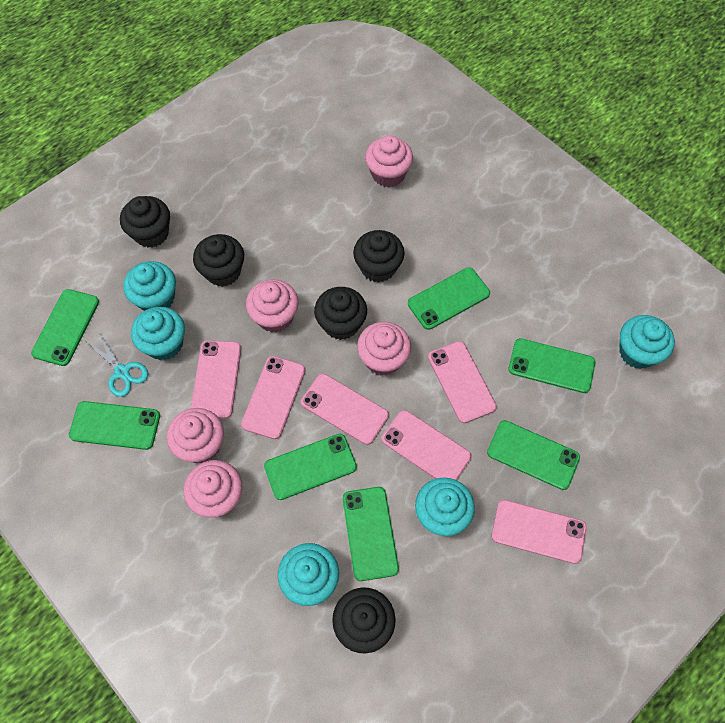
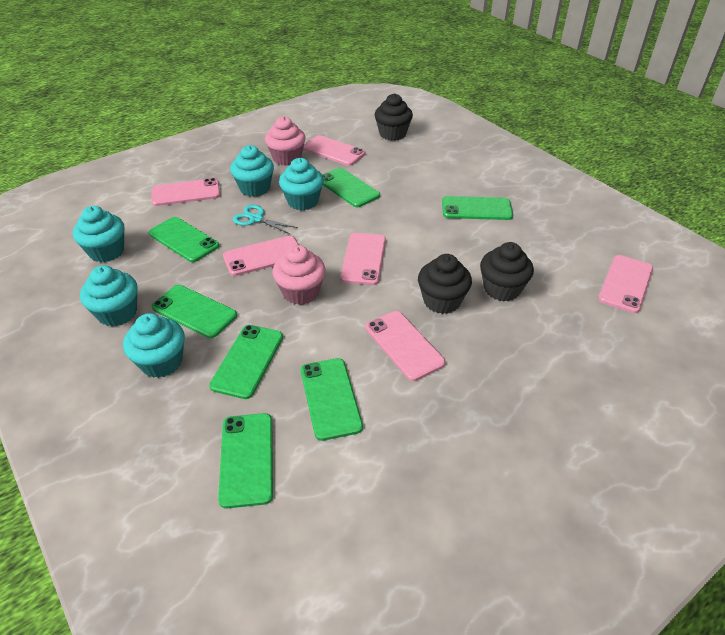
black cupcake: 5 -> 3
pink cupcake: 5 -> 2

